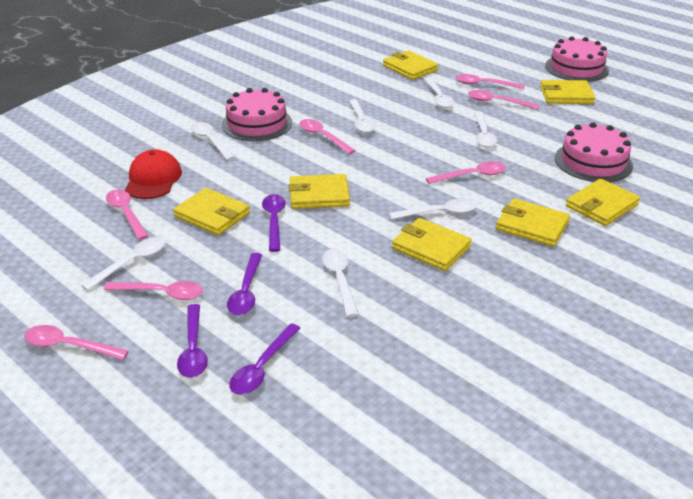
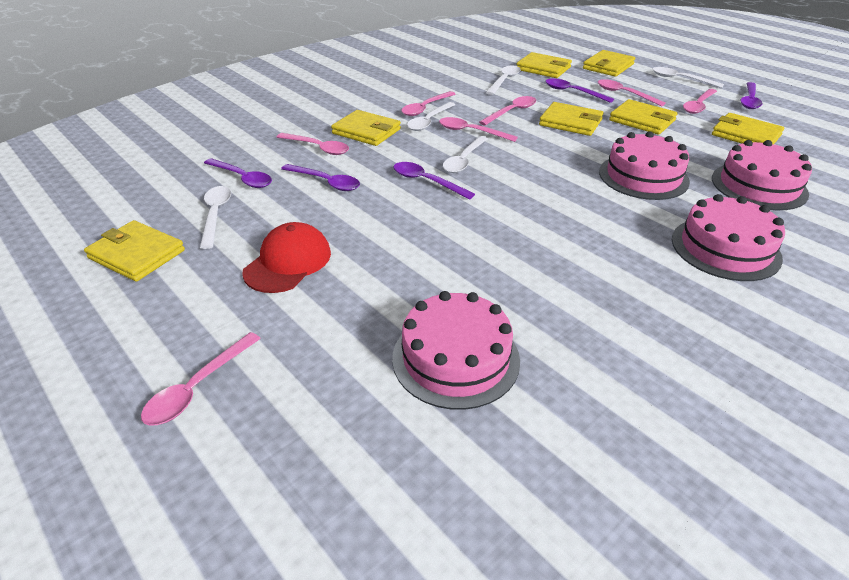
pink cake: 3 -> 4
purple spoon: 4 -> 5
white spoon: 7 -> 5

